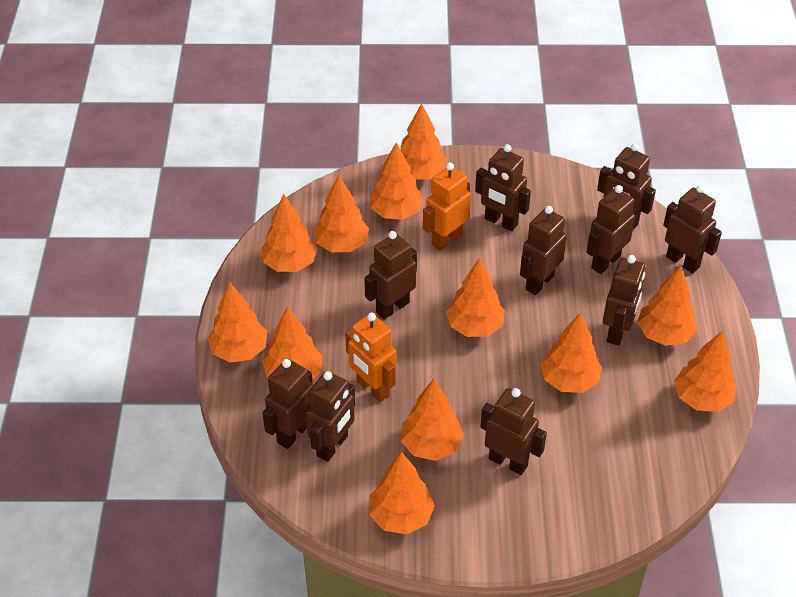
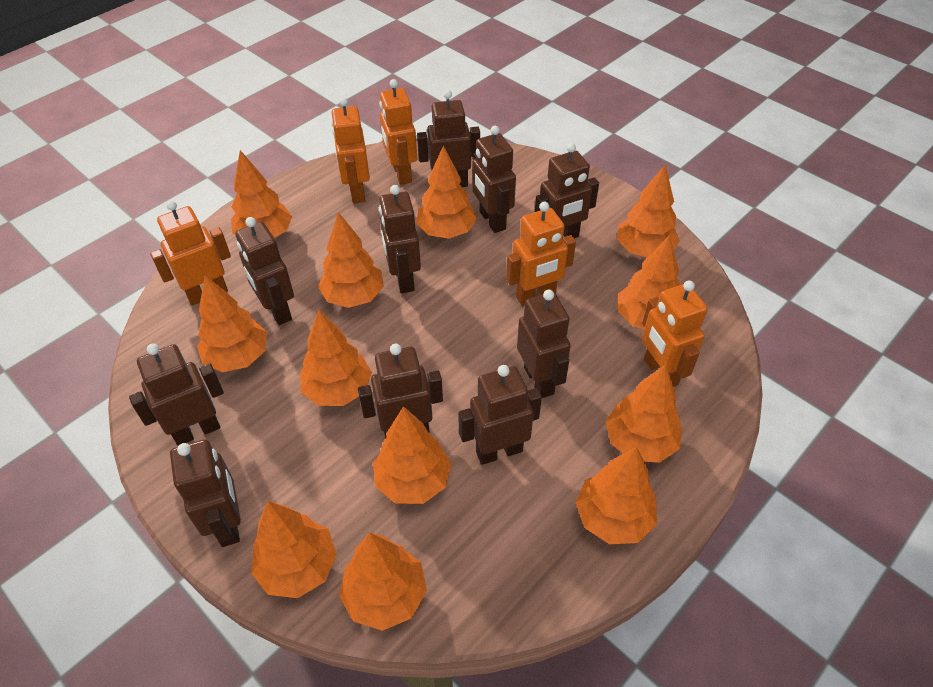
orange robot: 2 -> 5

